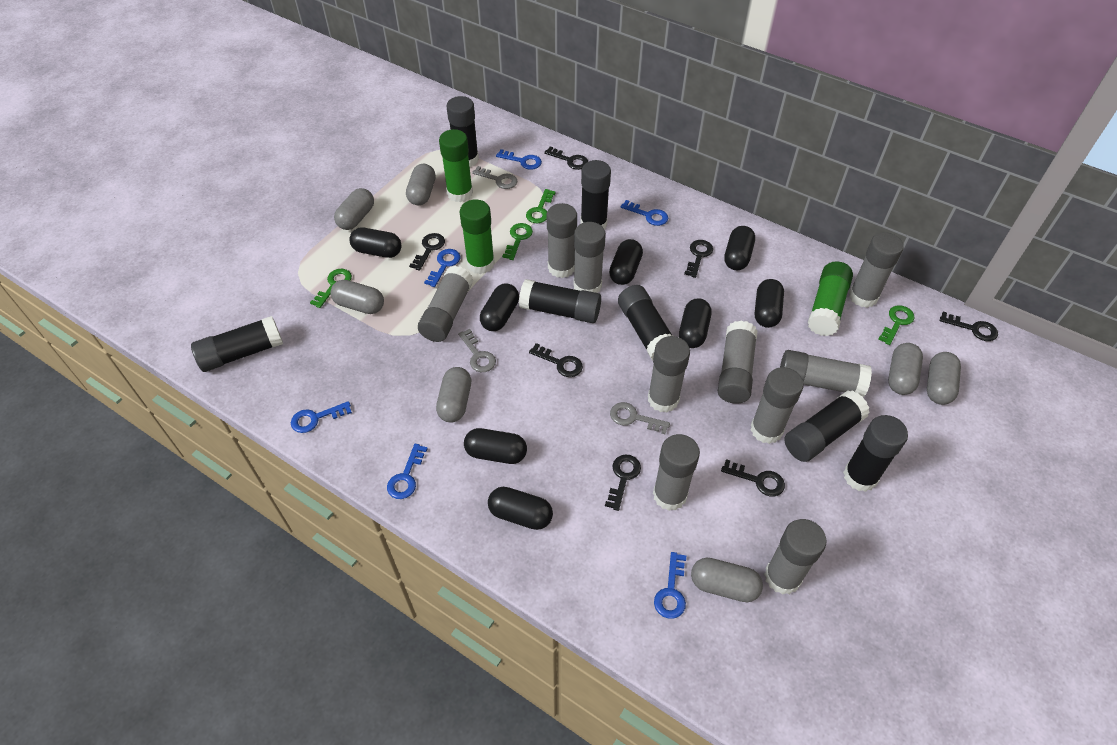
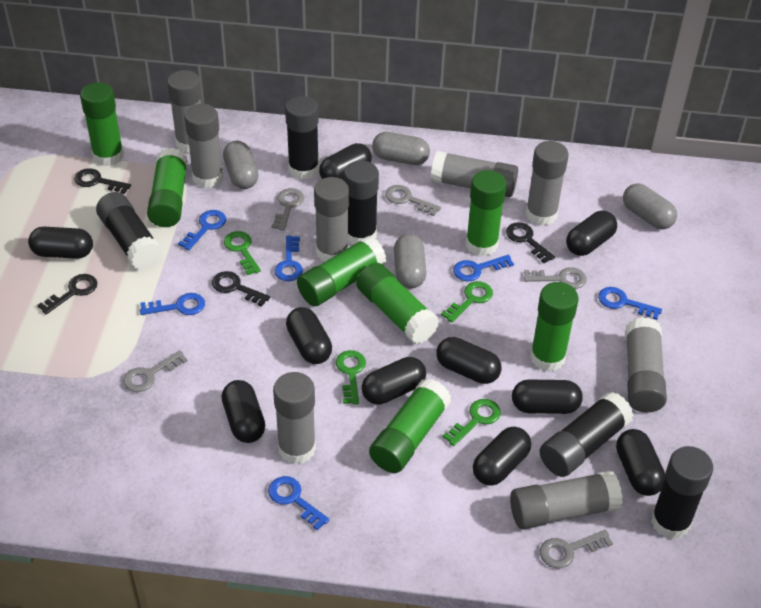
black capsule: 8 -> 10
black glue stick: 7 -> 5
black key: 7 -> 4
green glue stick: 3 -> 7
grey capsule: 7 -> 4
grey glue stick: 10 -> 8
grey key: 3 -> 5

